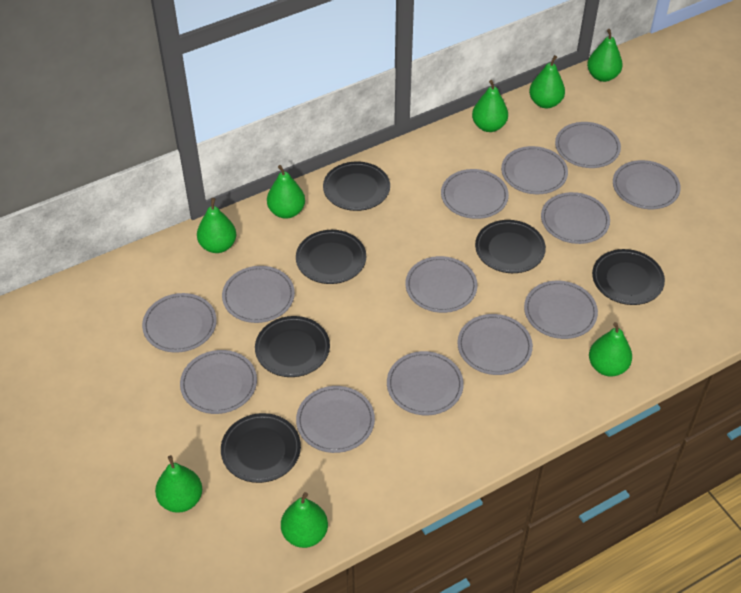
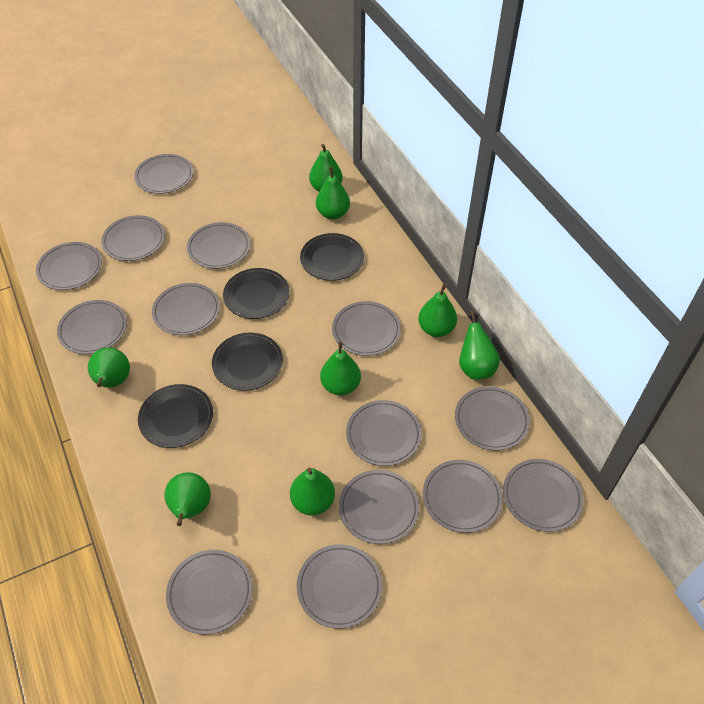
black plate: 6 -> 4
grey plate: 13 -> 14

